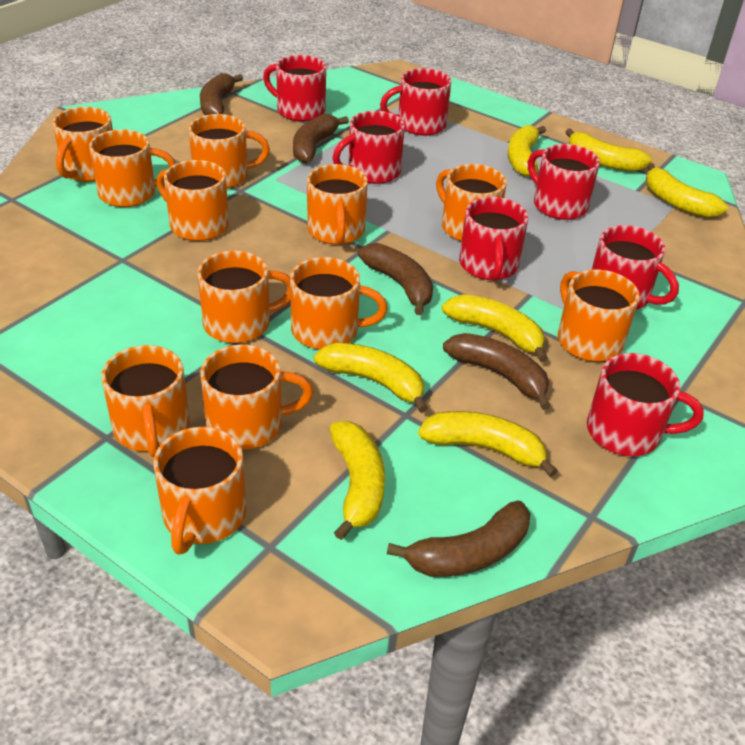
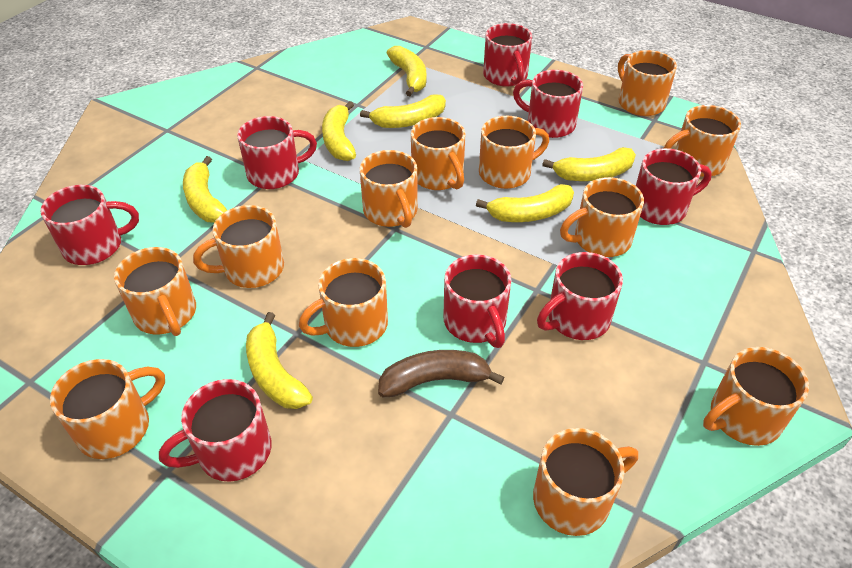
brown banana: 5 -> 1
red mug: 7 -> 8

